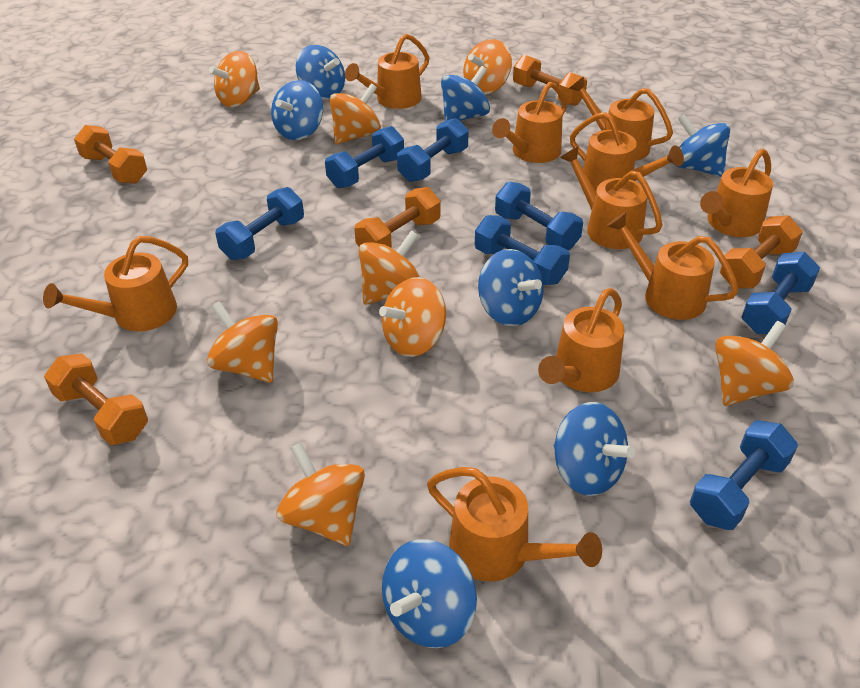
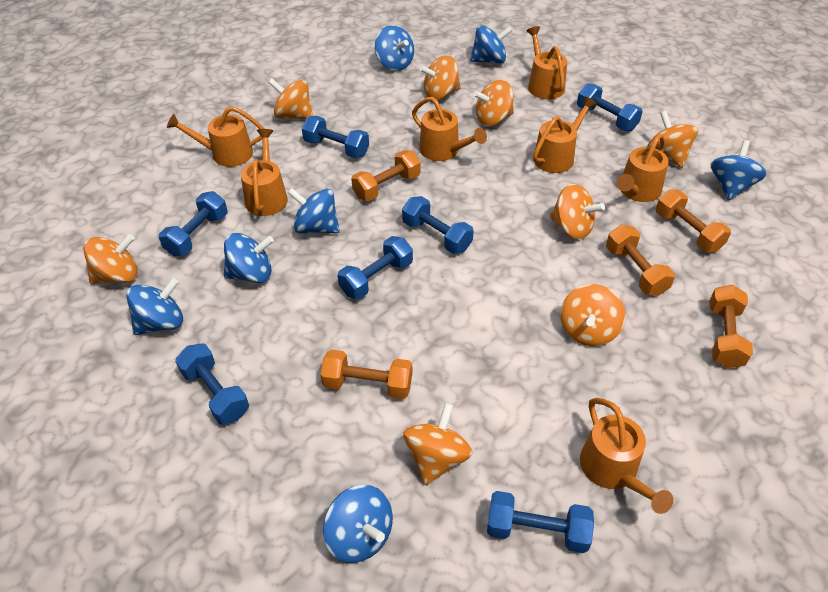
orange watering can: 10 -> 7

